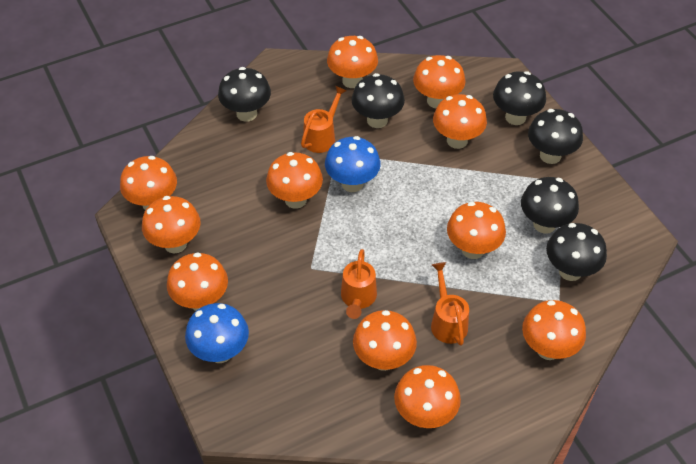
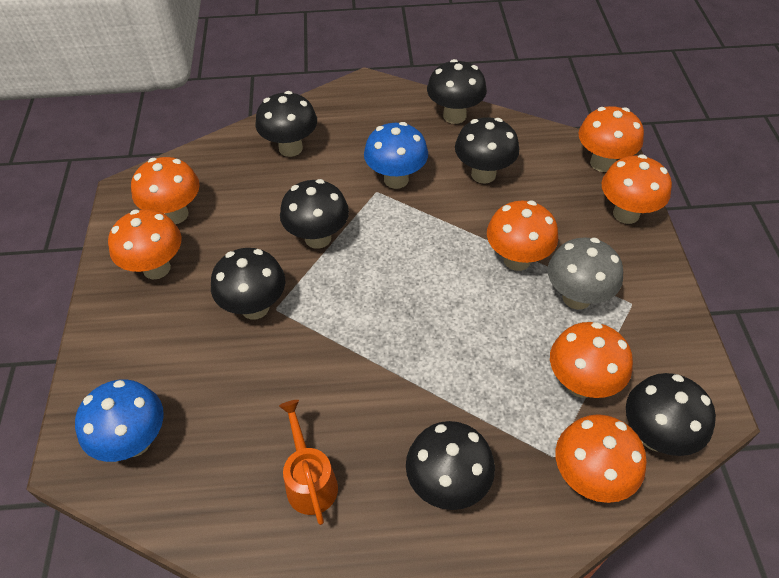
black mushroom: 6 -> 7
grey mushroom: 0 -> 1
orange mushroom: 11 -> 7
orange watering can: 3 -> 1

